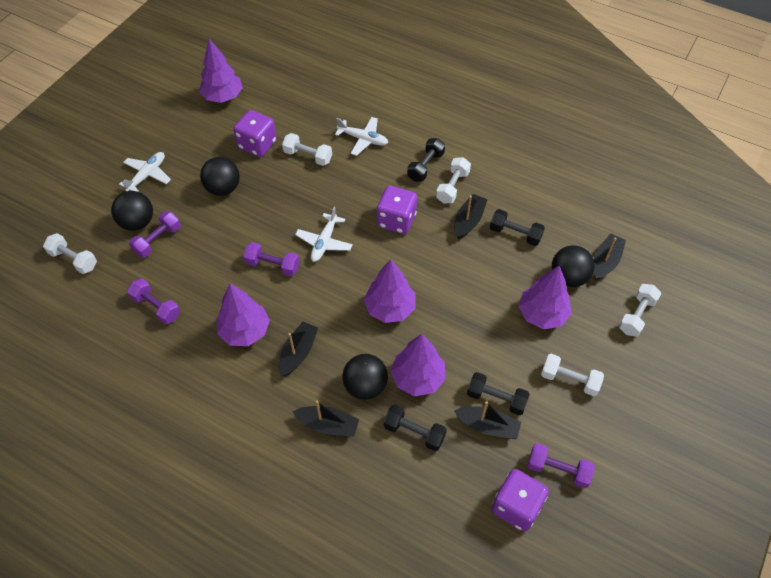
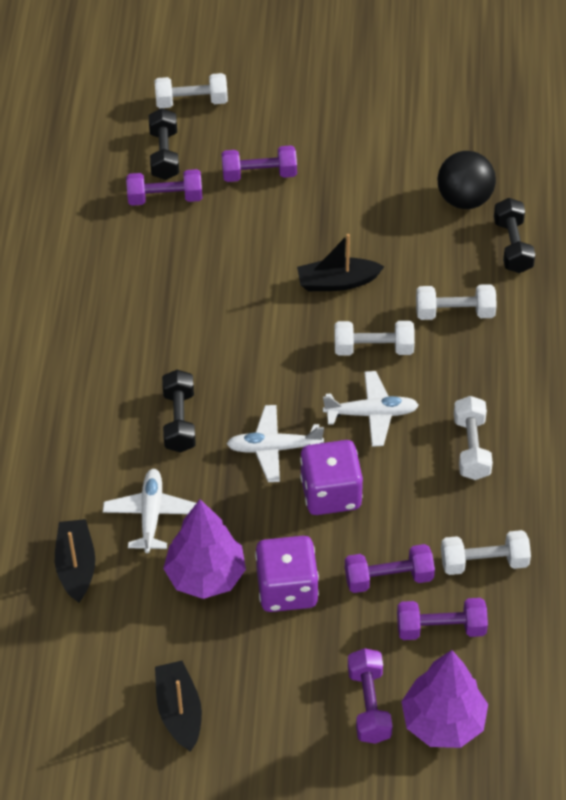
black ball: 4 -> 1
black boat: 5 -> 3
black dumbbell: 4 -> 3
purple dice: 3 -> 2
purple dumbbell: 4 -> 5
purple tree: 5 -> 2

